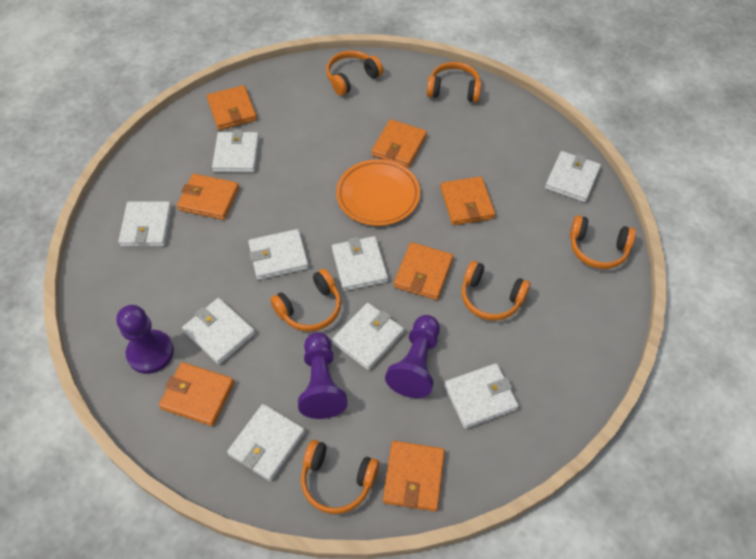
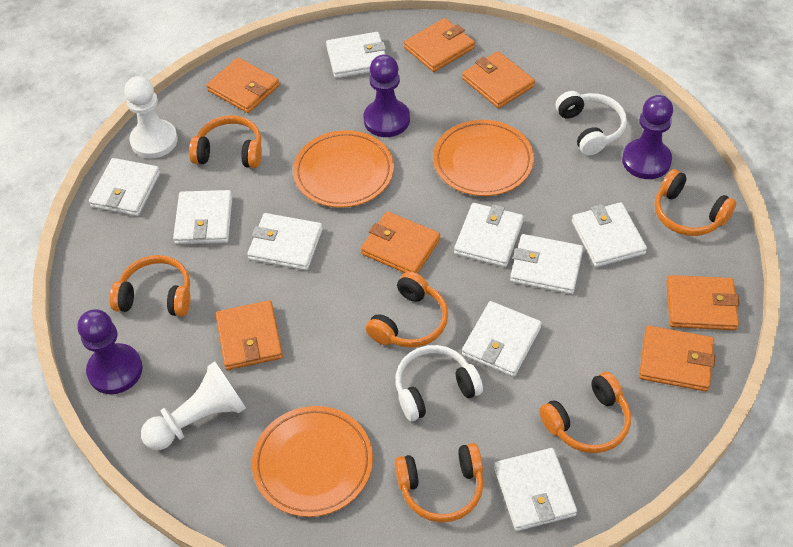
orange plate: 1 -> 3
white headphones: 0 -> 2
white pawn: 0 -> 2

